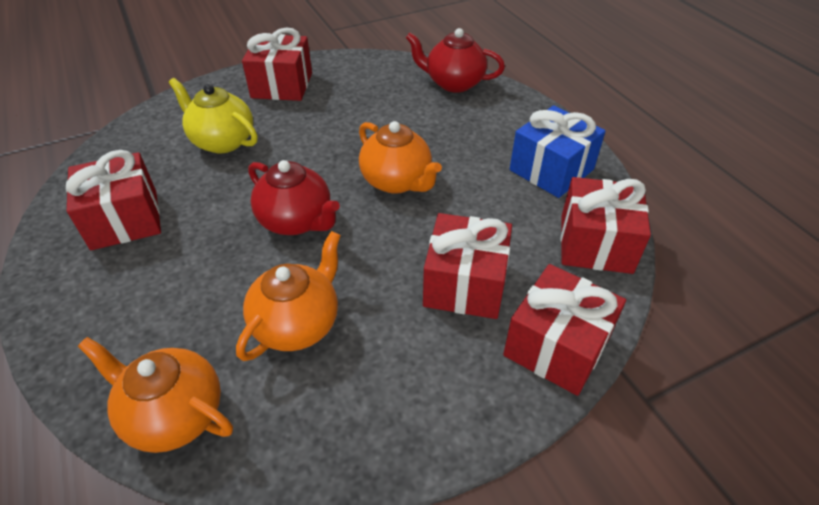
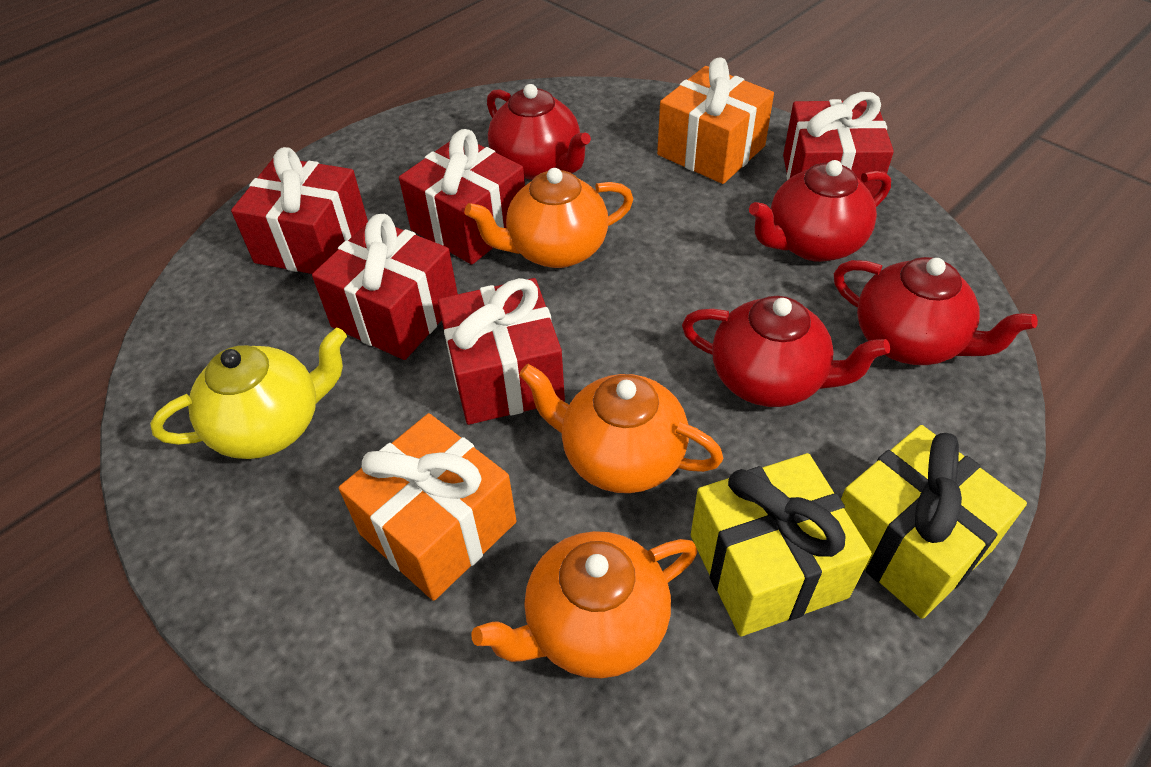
blue gift: 1 -> 0
orange gift: 0 -> 2
red teapot: 2 -> 4
yellow gift: 0 -> 2

